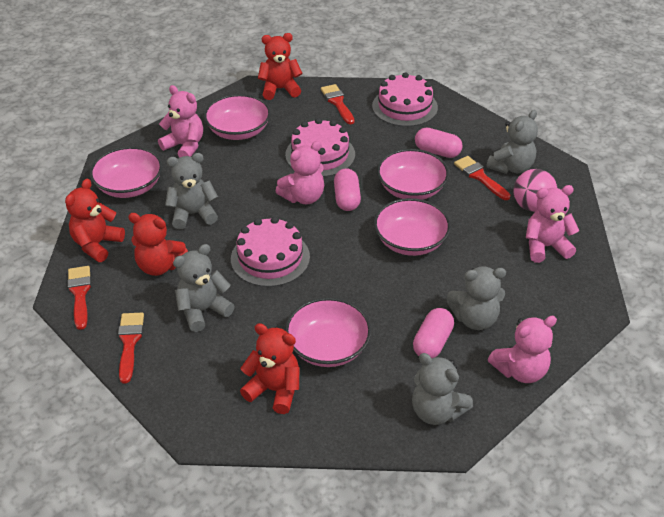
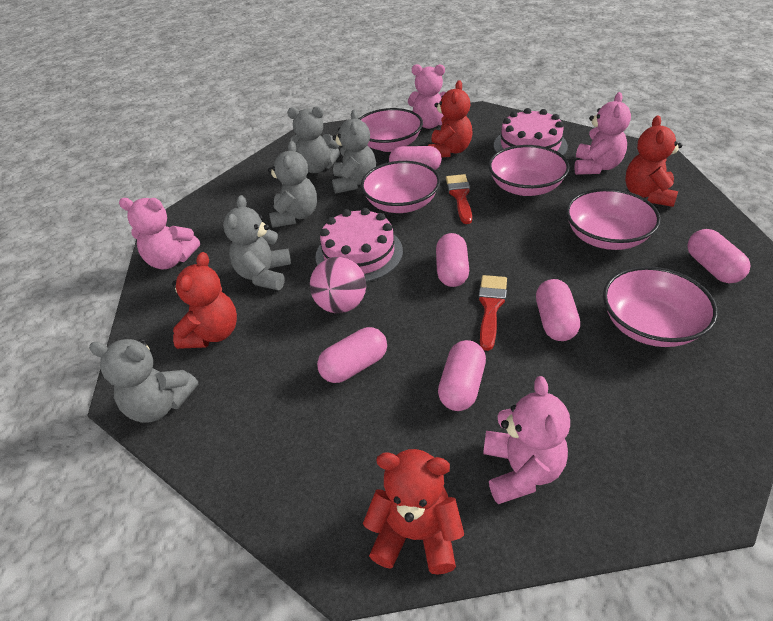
pink cake: 3 -> 2
pink capsule: 3 -> 6
red brush: 4 -> 2

